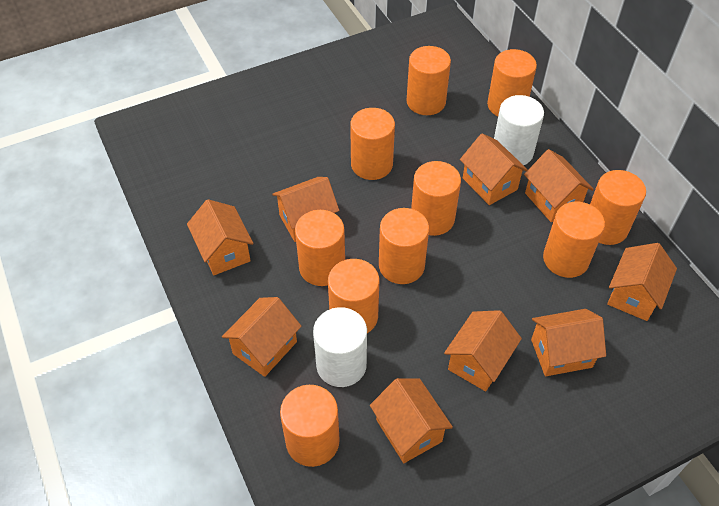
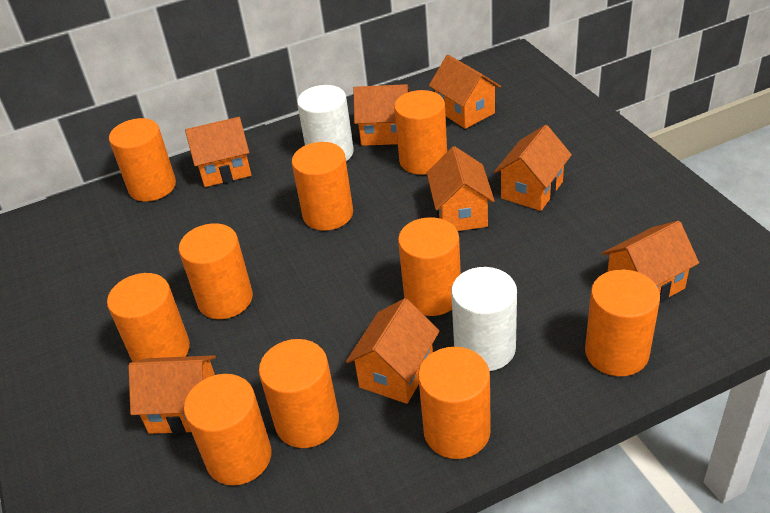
orange house: 9 -> 8

